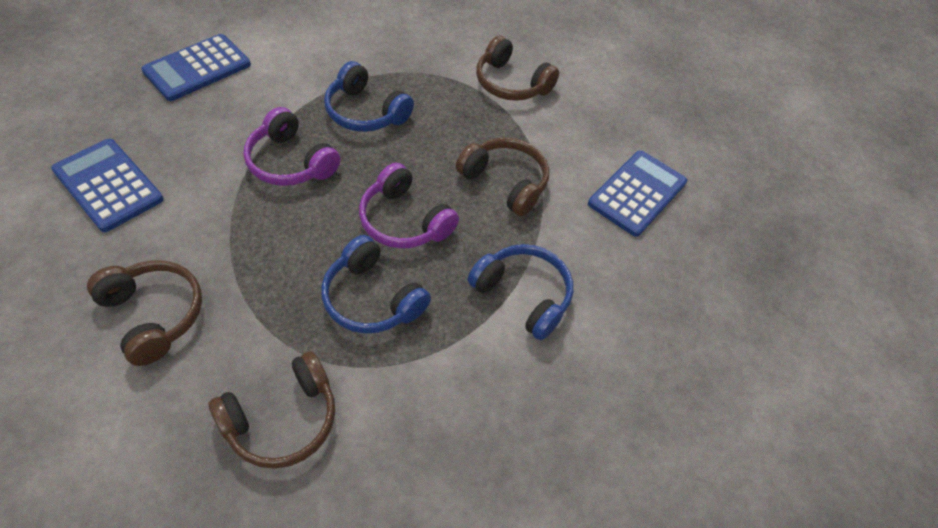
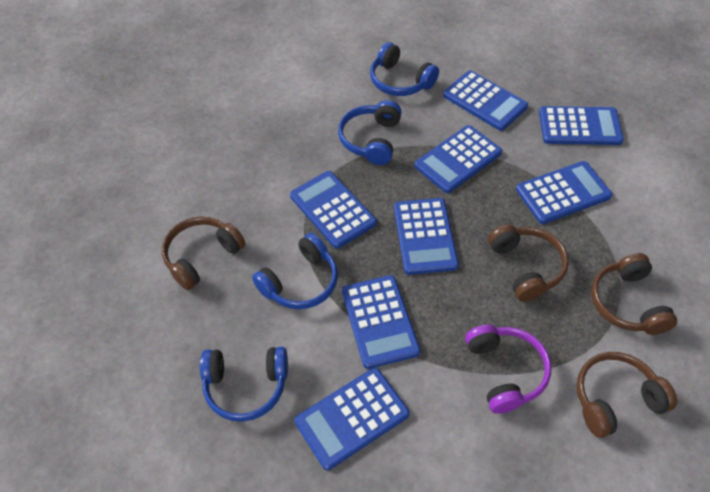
blue calculator: 3 -> 8
blue headphones: 3 -> 4
purple headphones: 2 -> 1

